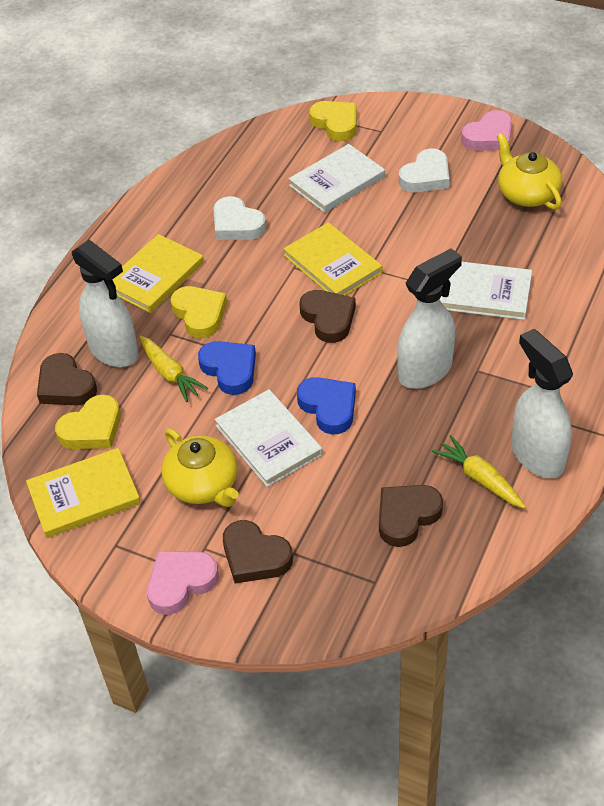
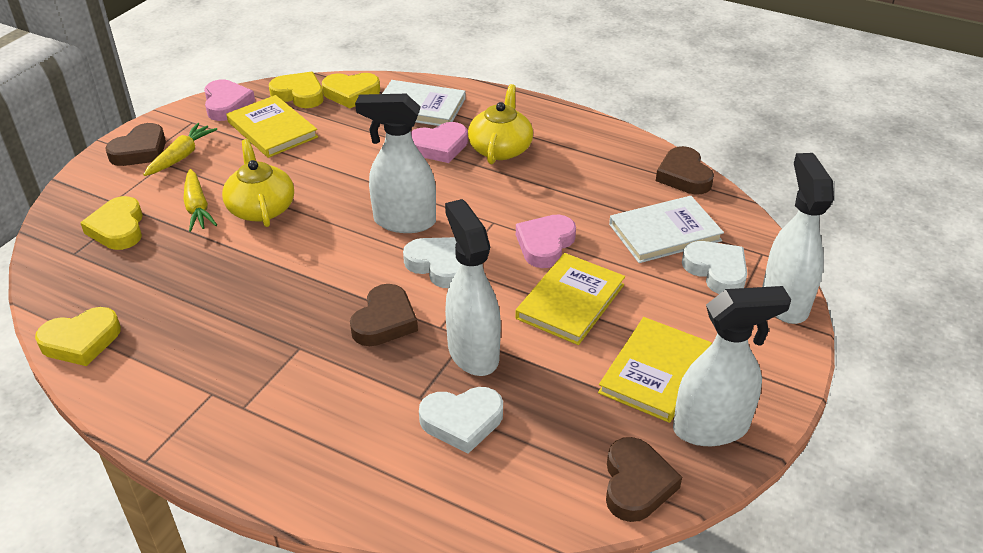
blue heart: 2 -> 0
pink heart: 2 -> 3
white book: 3 -> 2
white heart: 2 -> 3
white spray bottle: 3 -> 4
yellow heart: 3 -> 4

